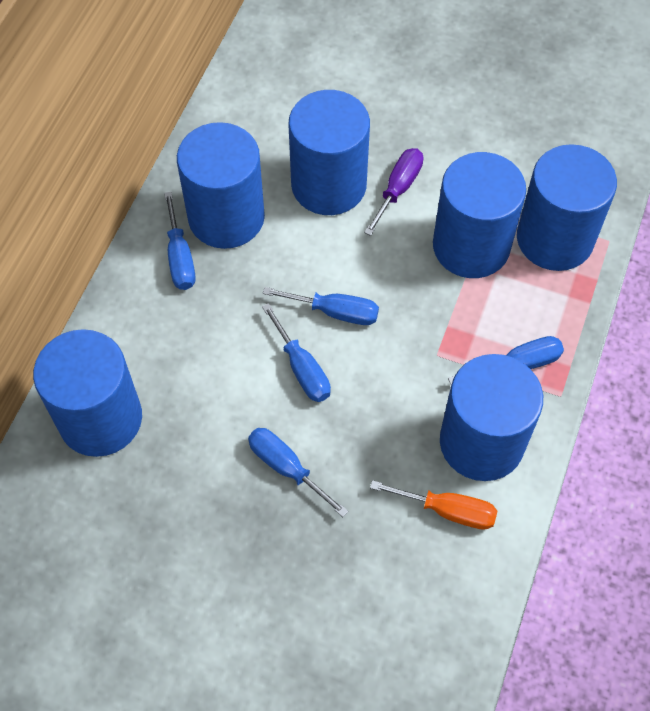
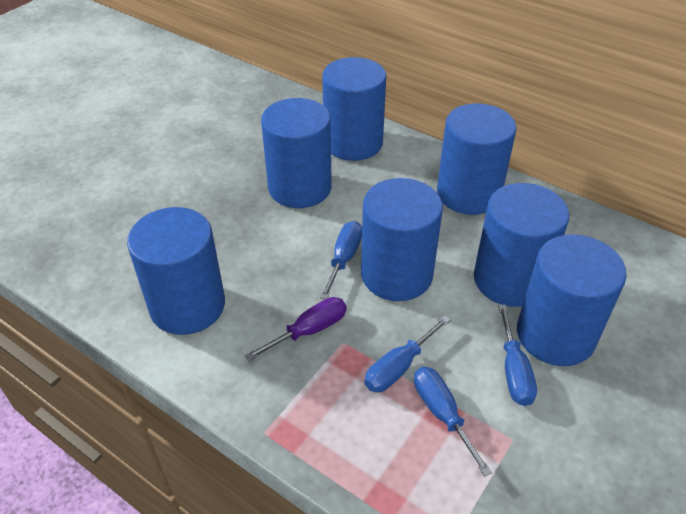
blue cylinder: 6 -> 7
blue screwdriver: 5 -> 4
orange screwdriver: 1 -> 0

